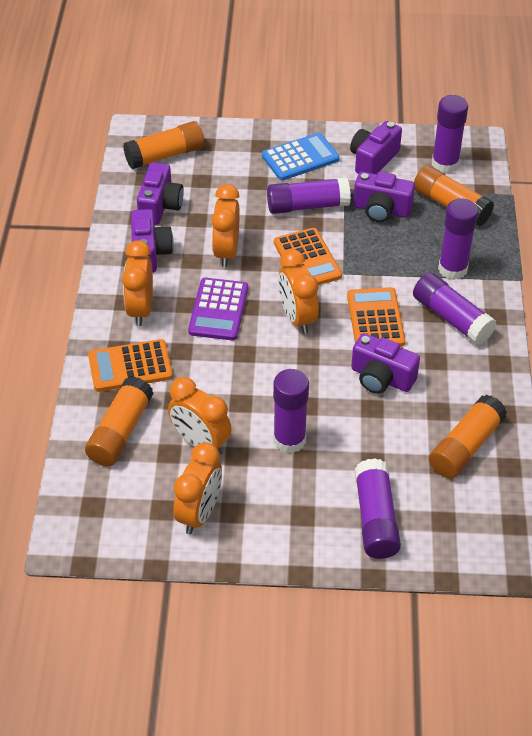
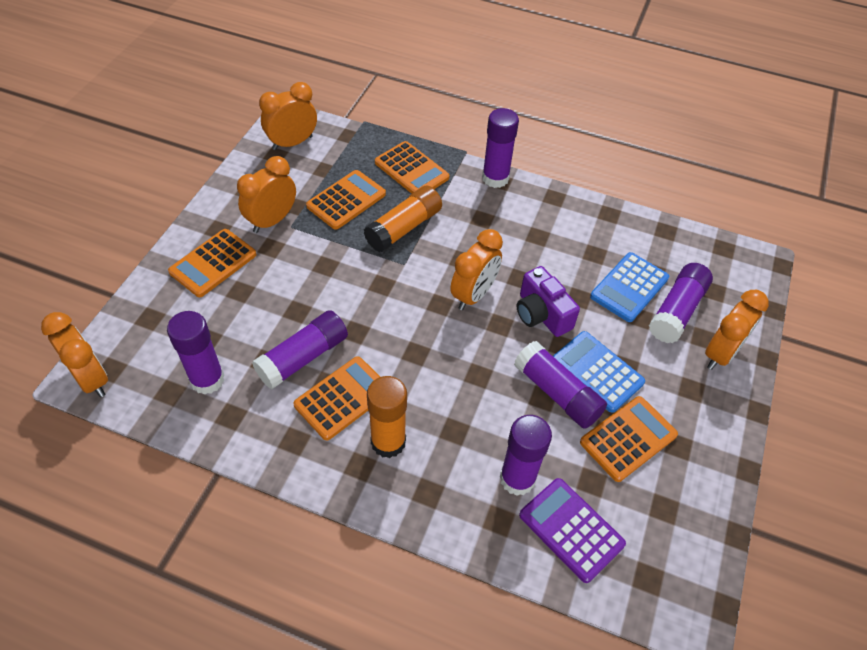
blue calculator: 1 -> 2
orange calculator: 3 -> 5
orange glue stick: 4 -> 2
purple camera: 5 -> 1

